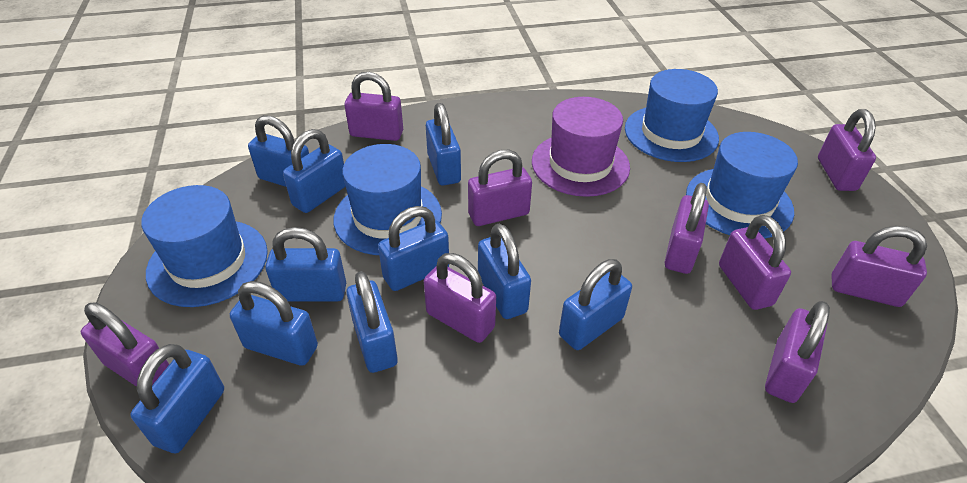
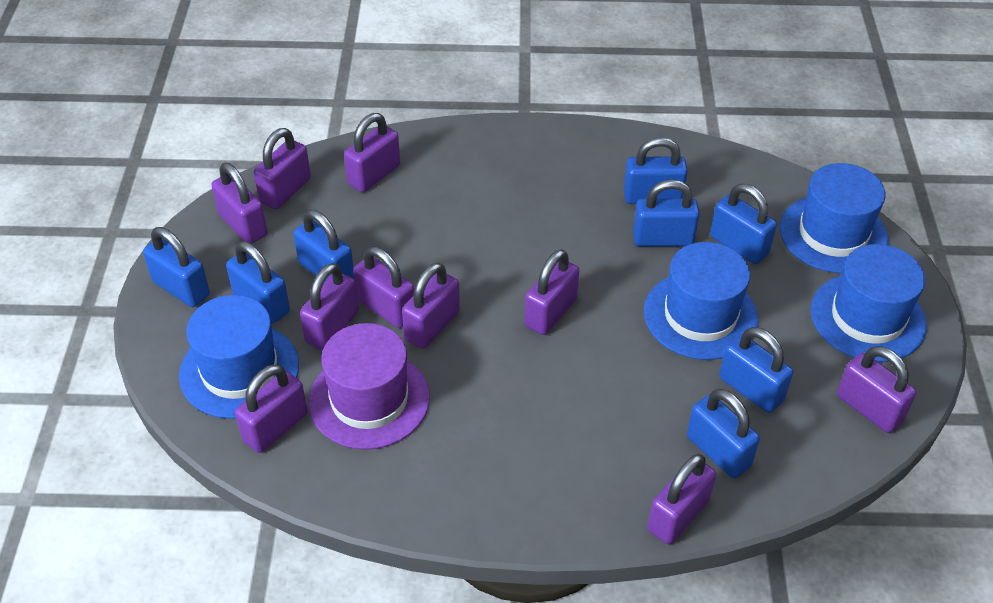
blue padlock: 10 -> 8
purple padlock: 9 -> 10

